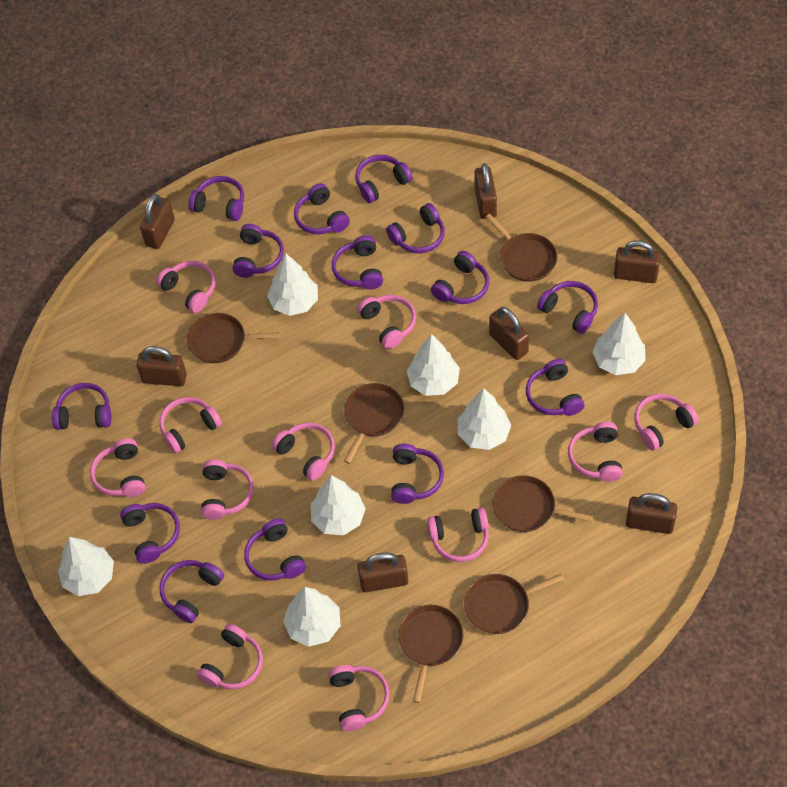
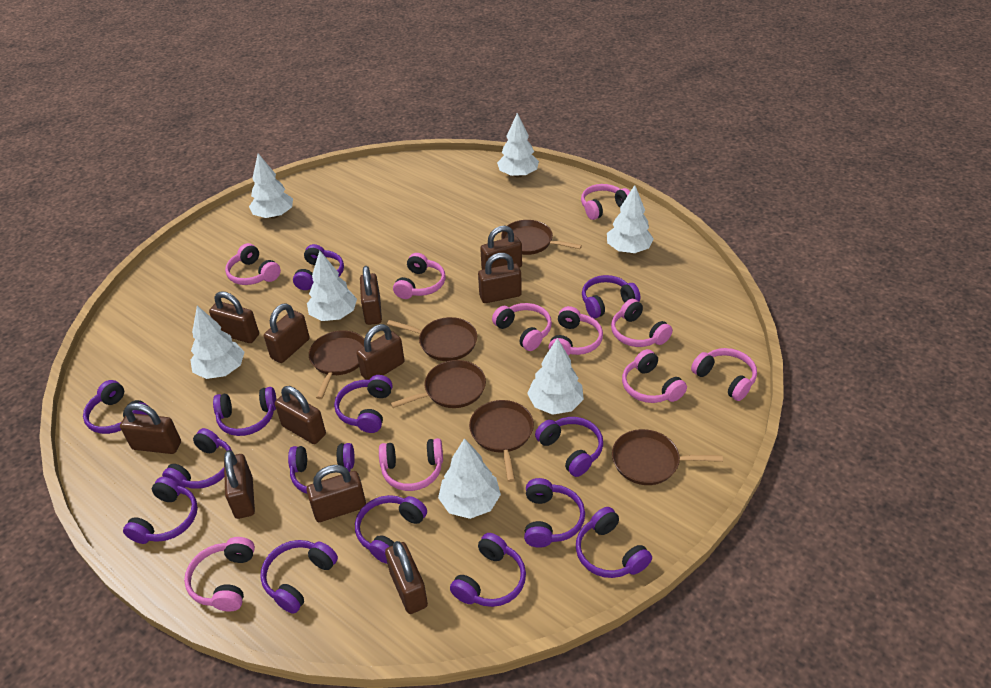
brown padlock: 7 -> 11
pink headphones: 11 -> 10

